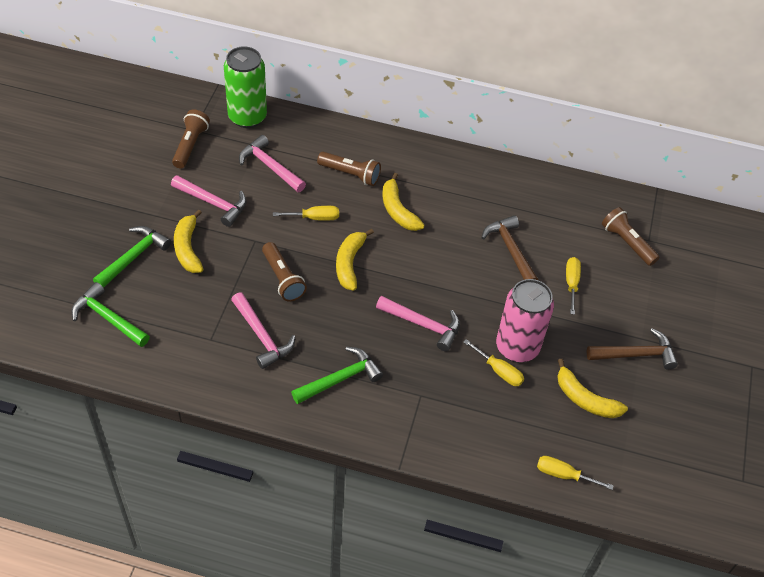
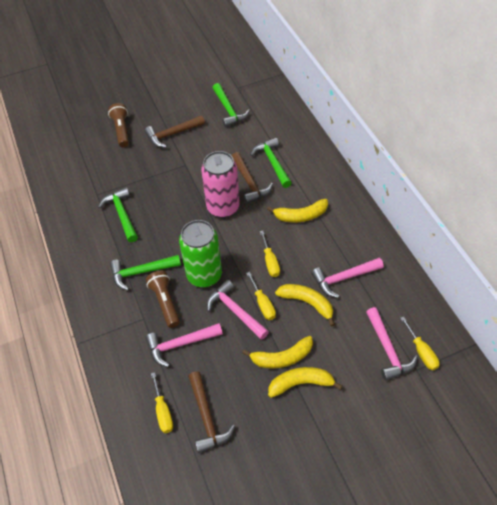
brown flashlight: 4 -> 2
brown hammer: 2 -> 3
green hammer: 3 -> 4

